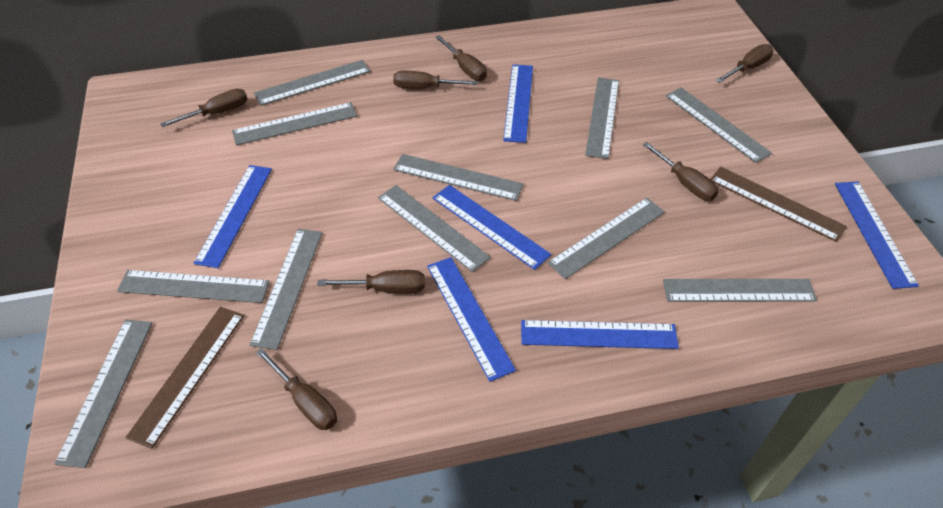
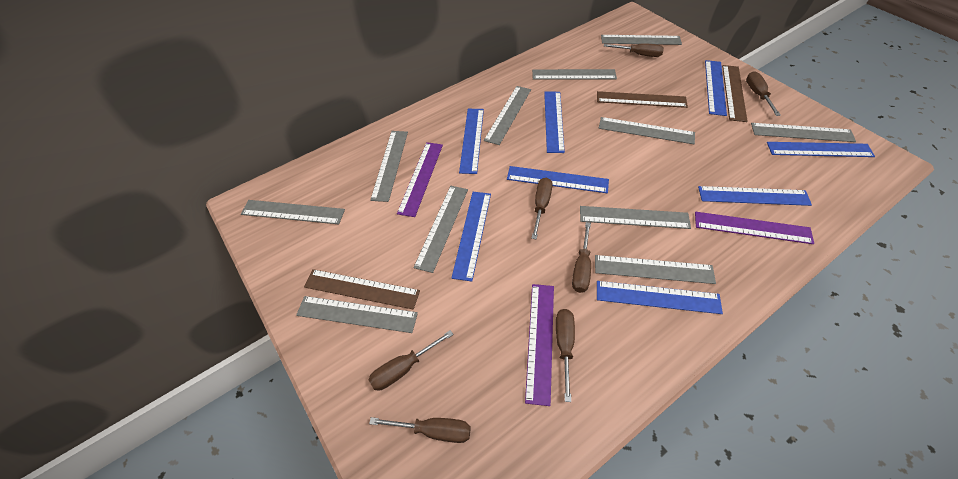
blue ruler: 6 -> 8
brown ruler: 2 -> 3
purple ruler: 0 -> 3

